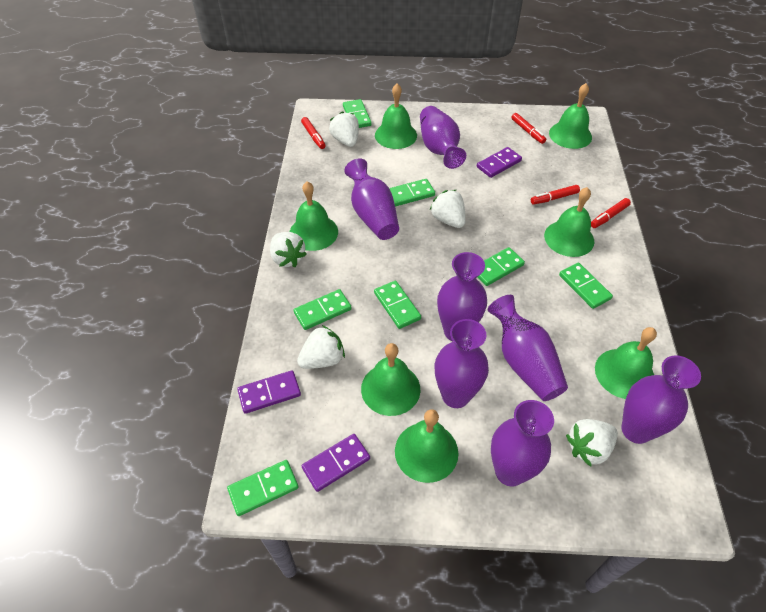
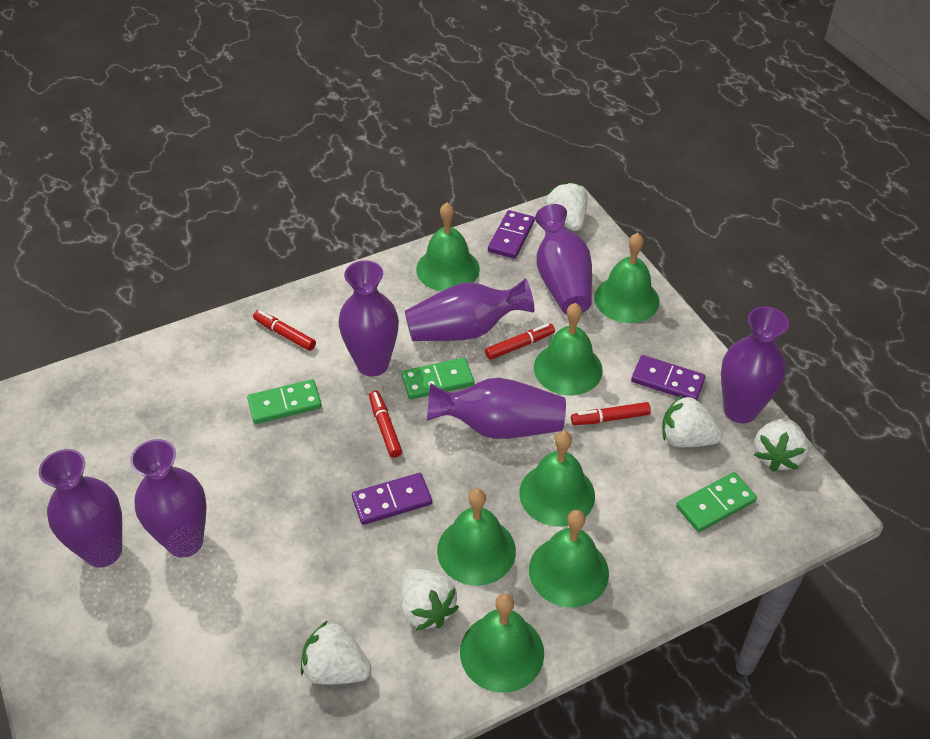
green domino: 7 -> 3

